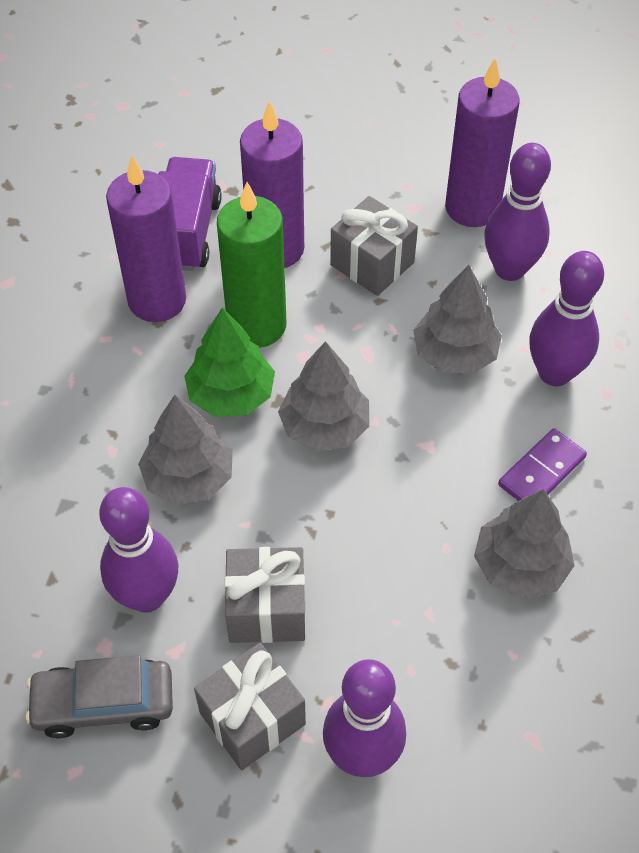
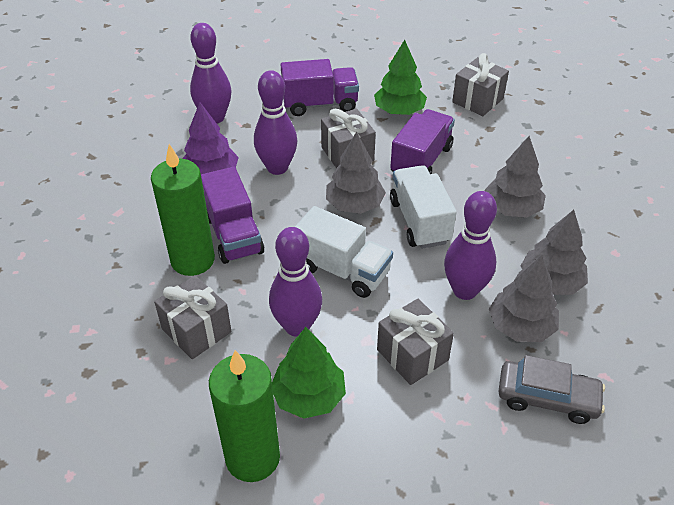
green candle: 1 -> 2
green tree: 1 -> 2
grey gift: 3 -> 4
purple candle: 3 -> 0
purple domino: 1 -> 0
purple tree: 0 -> 1
purple truck: 1 -> 3
white truck: 0 -> 2

